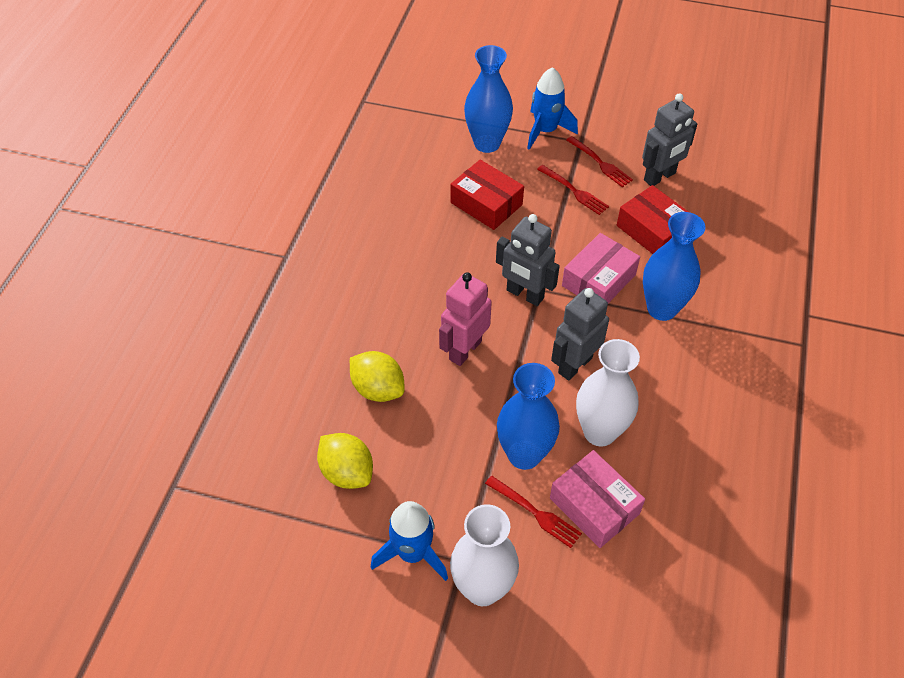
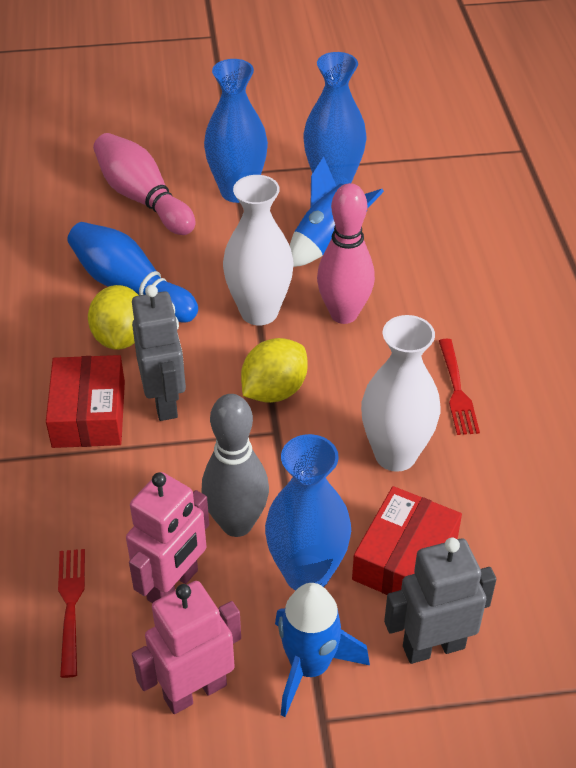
blue bowling pin: 0 -> 1
grey bowling pin: 0 -> 1
grey robot: 3 -> 2
pink bowling pin: 0 -> 2
pink box: 2 -> 0
pink robot: 1 -> 2
red fork: 3 -> 2

